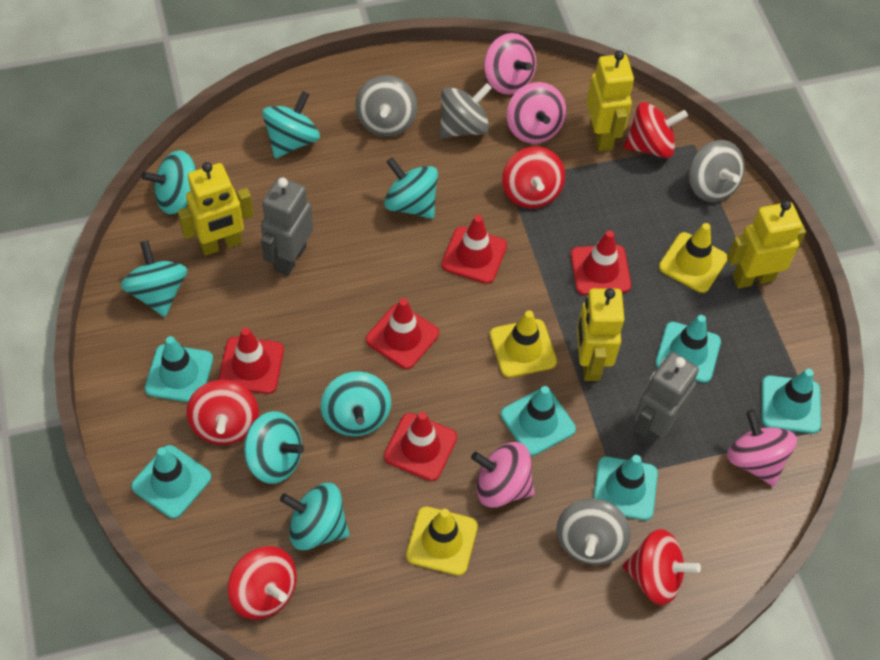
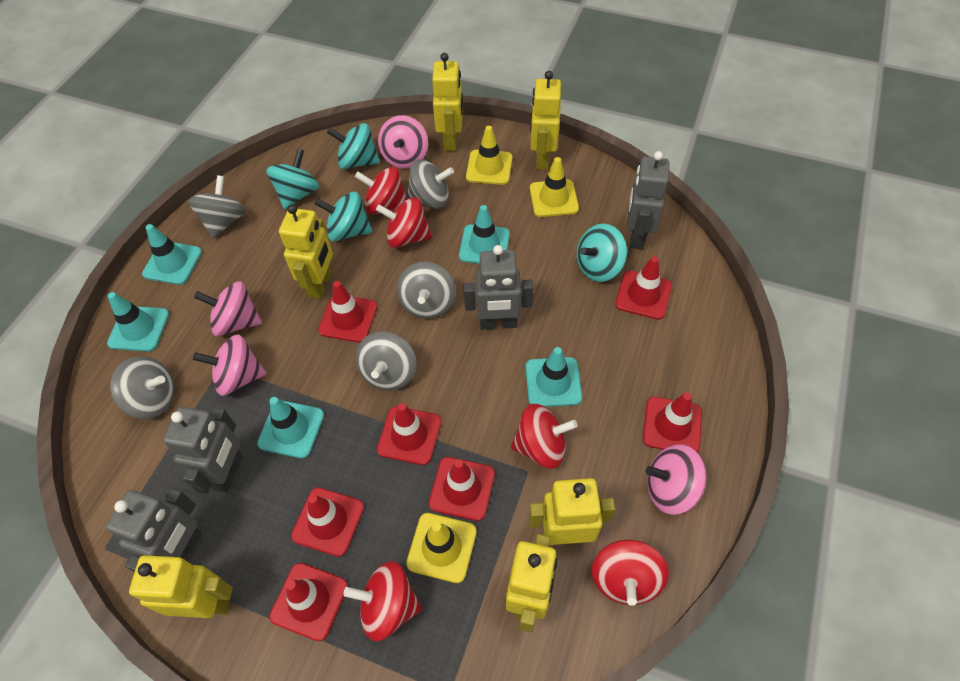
grey robot: 2 -> 4
grey spinning top: 4 -> 5
red traffic cone: 5 -> 7
turquoise spinning top: 7 -> 4
turquoise traffic cone: 6 -> 5
yellow robot: 4 -> 6

